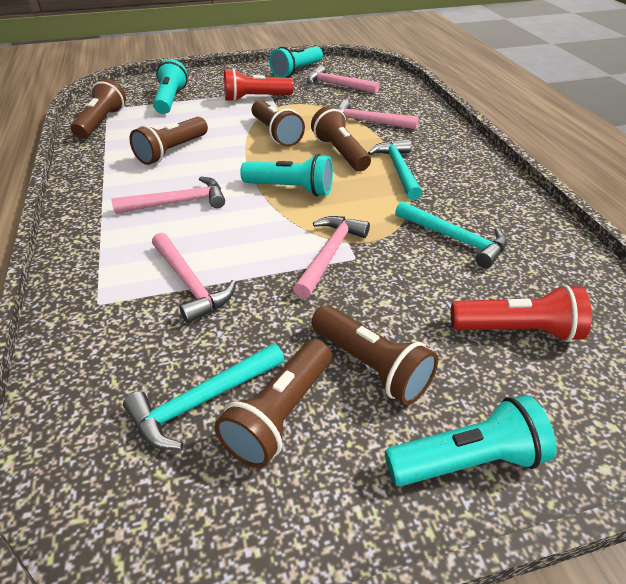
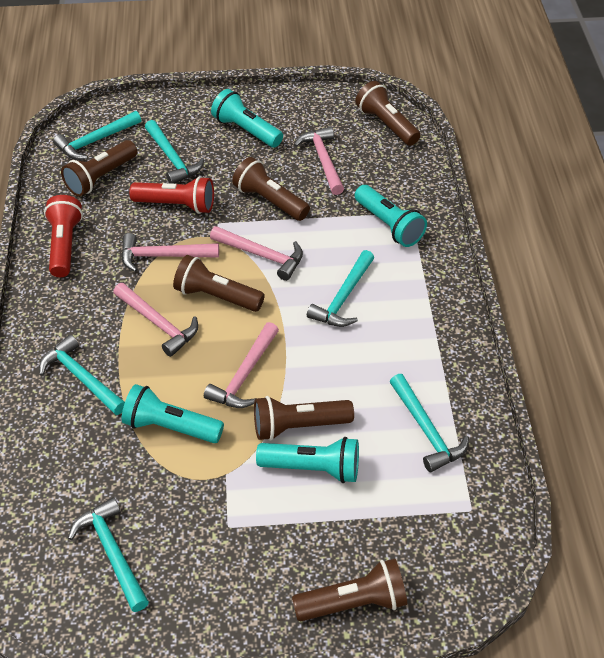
turquoise hammer: 3 -> 6

